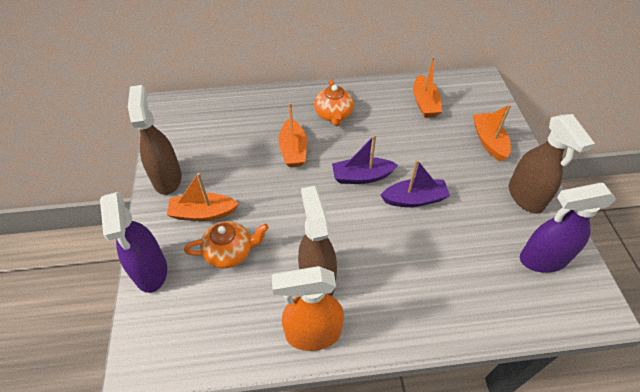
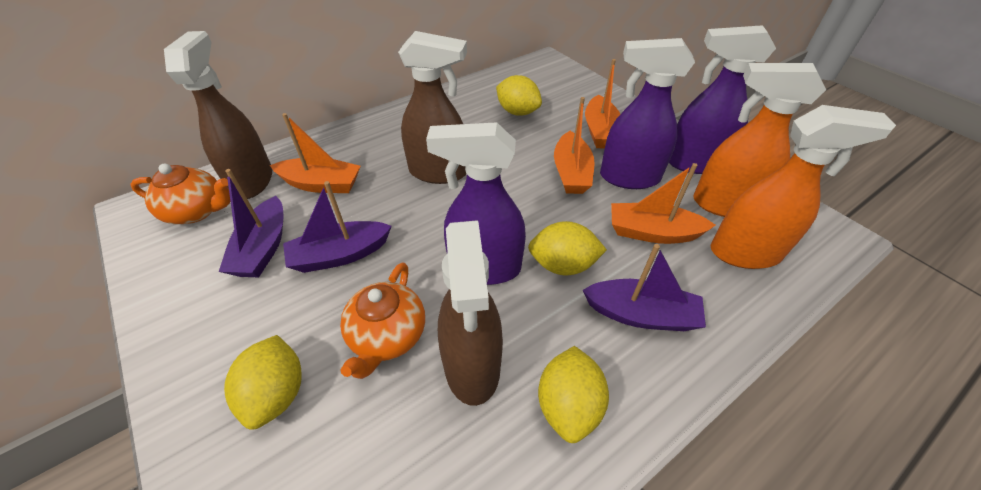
orange spray bottle: 1 -> 2
purple boat: 2 -> 3
purple spray bottle: 2 -> 3
yellow lemon: 0 -> 4

